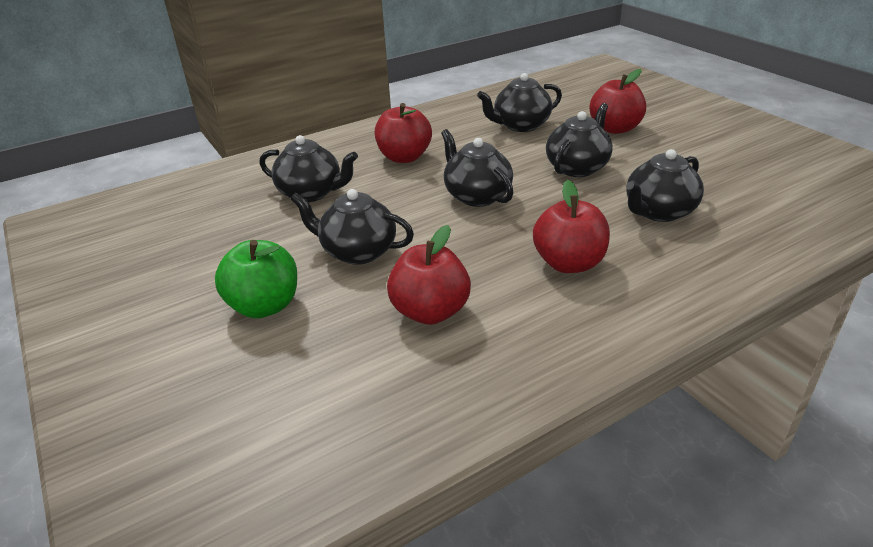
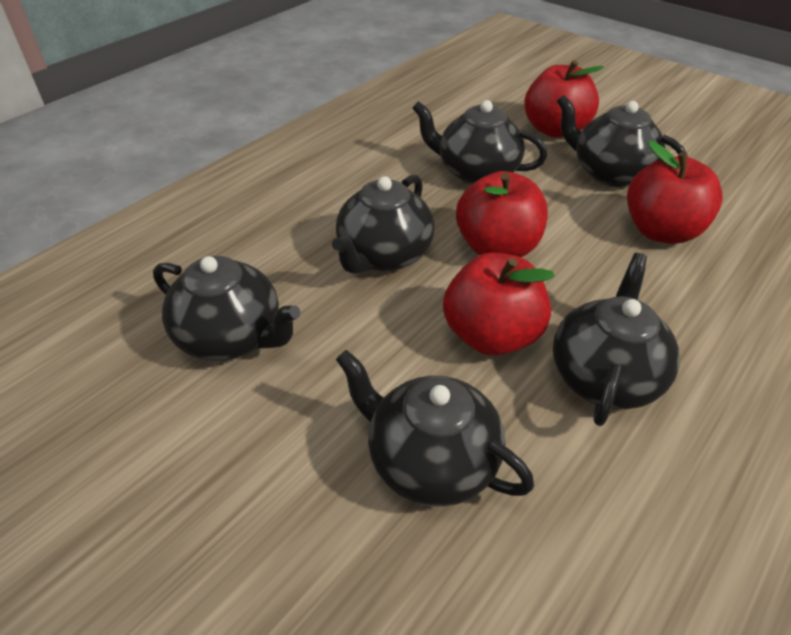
green apple: 1 -> 0

